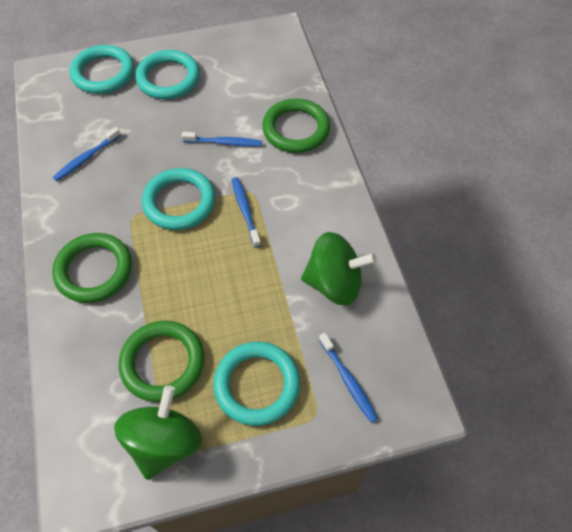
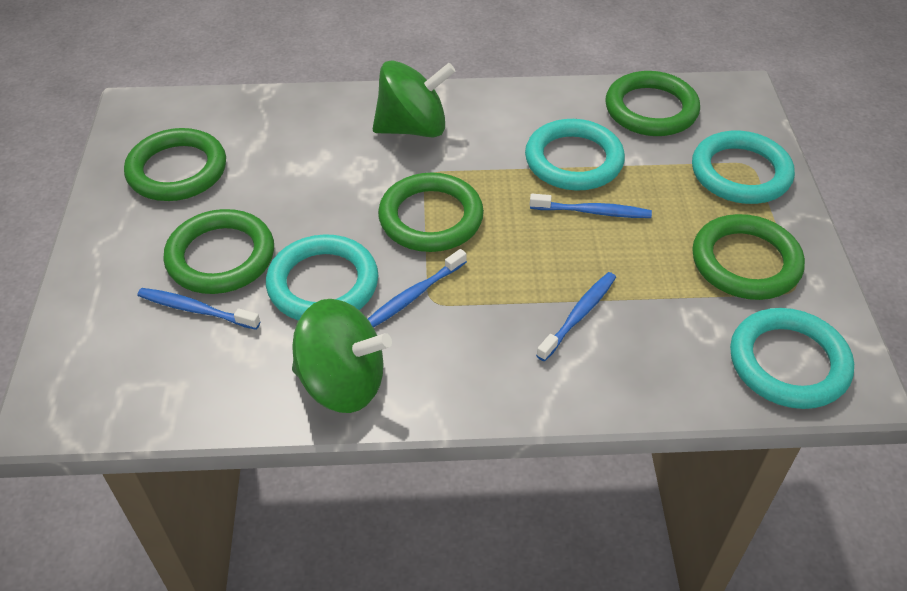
green ring: 3 -> 5

